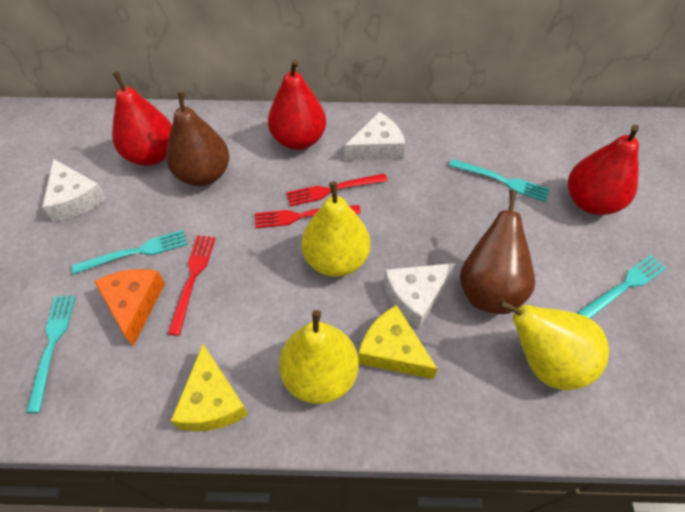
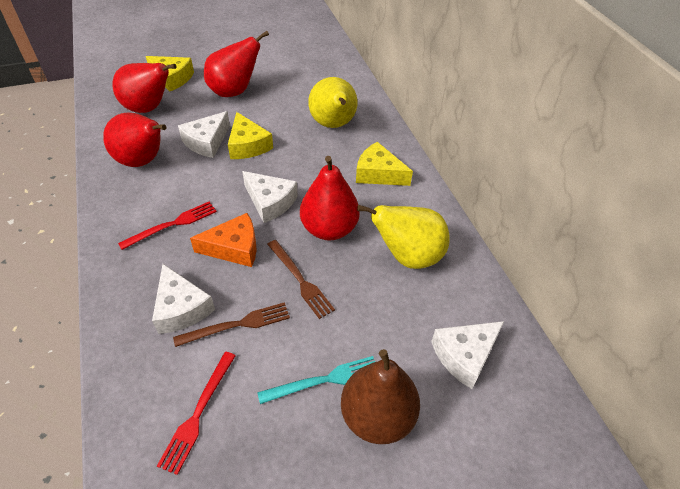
brown fork: 0 -> 2
brown pear: 2 -> 1
red fork: 3 -> 2
red pear: 3 -> 4
turquoise fork: 4 -> 1
white cheese: 3 -> 4
yellow cheese: 2 -> 3
yellow pear: 3 -> 2

